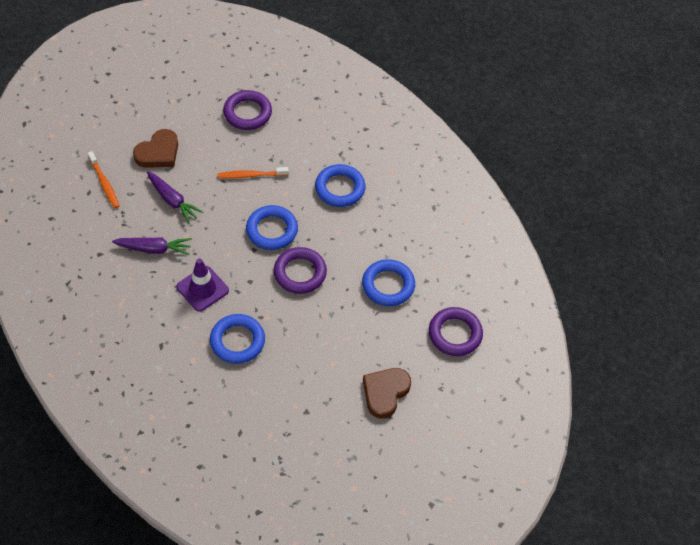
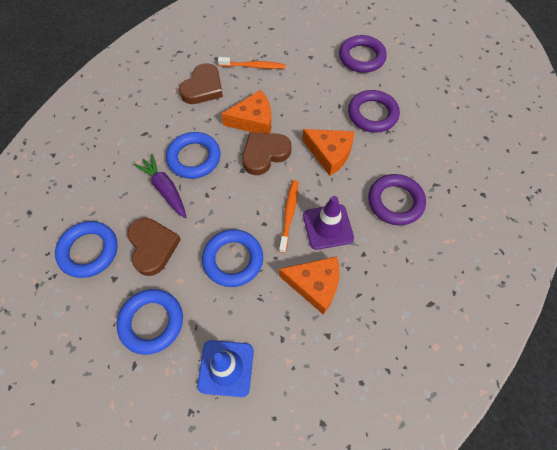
blue traffic cone: 0 -> 1
brown heart: 2 -> 3
orange cheese: 0 -> 3
purple carrot: 2 -> 1

